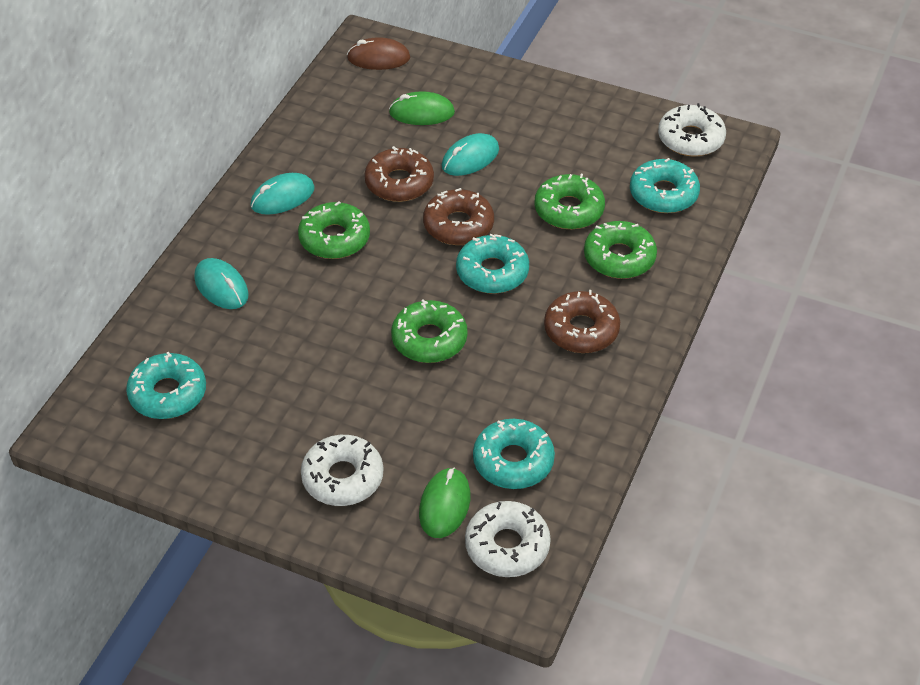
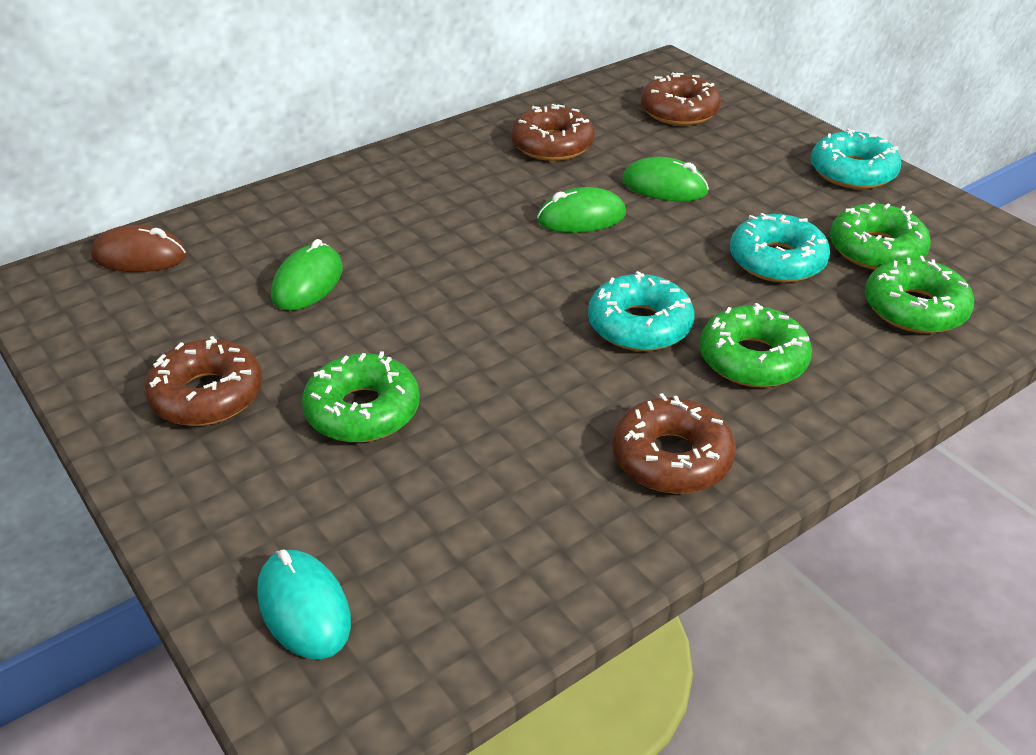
brown donut: 3 -> 4
green mouse: 2 -> 3
turquoise donut: 4 -> 3
turquoise mouse: 3 -> 1
white donut: 3 -> 0

